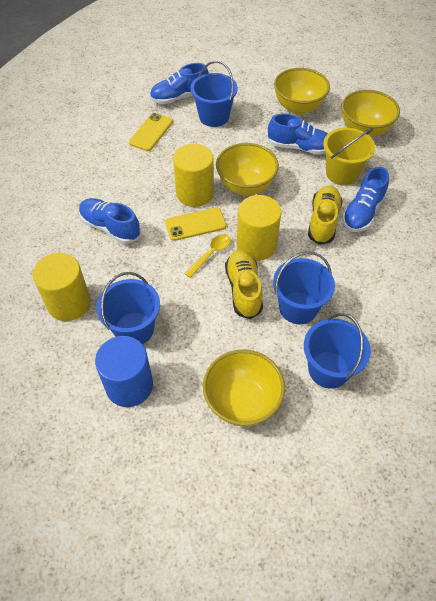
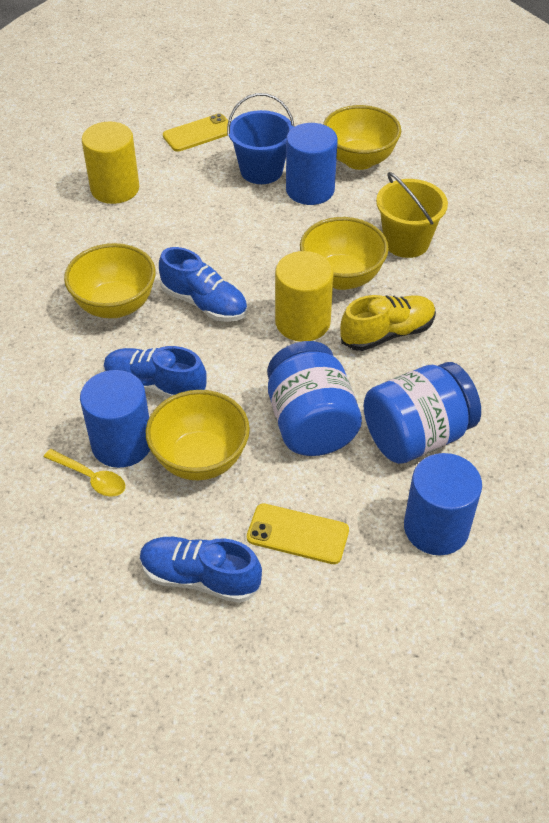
blue bucket: 4 -> 1
blue cylinder: 1 -> 3
blue jar: 0 -> 2
blue shoe: 4 -> 3
yellow cylinder: 3 -> 2
yellow shoe: 2 -> 1

